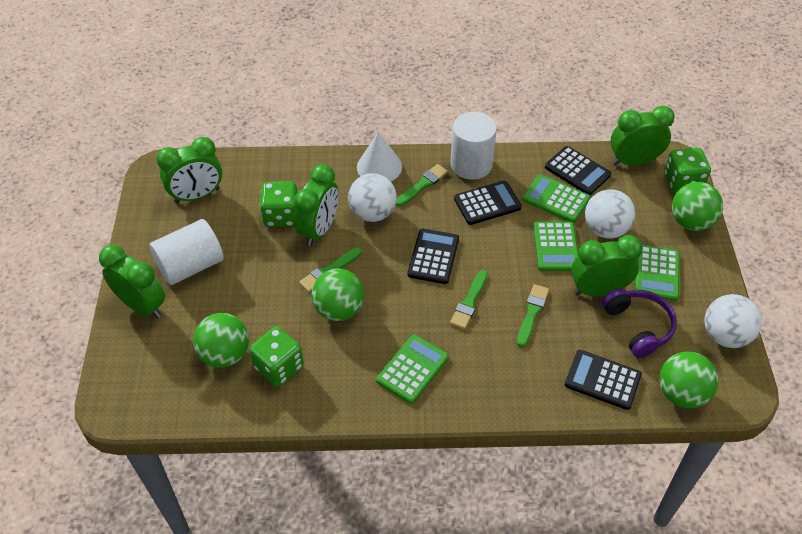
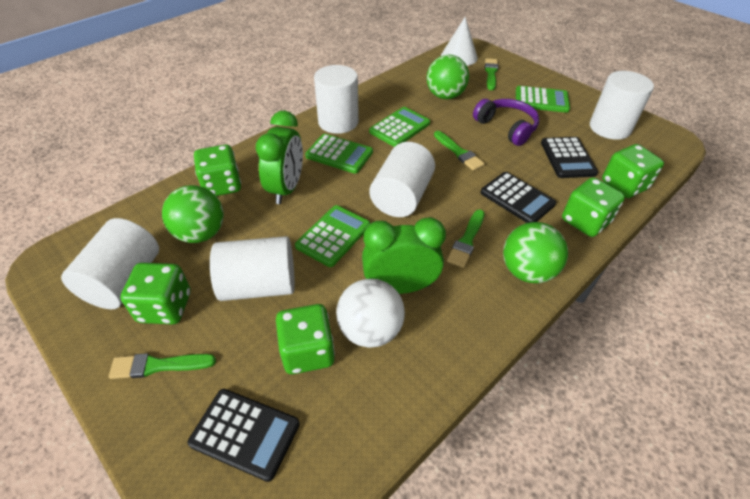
black calculator: 4 -> 3
green ball: 4 -> 3
green clock: 5 -> 2
green dice: 3 -> 5
white ball: 3 -> 1
white cylinder: 2 -> 5

